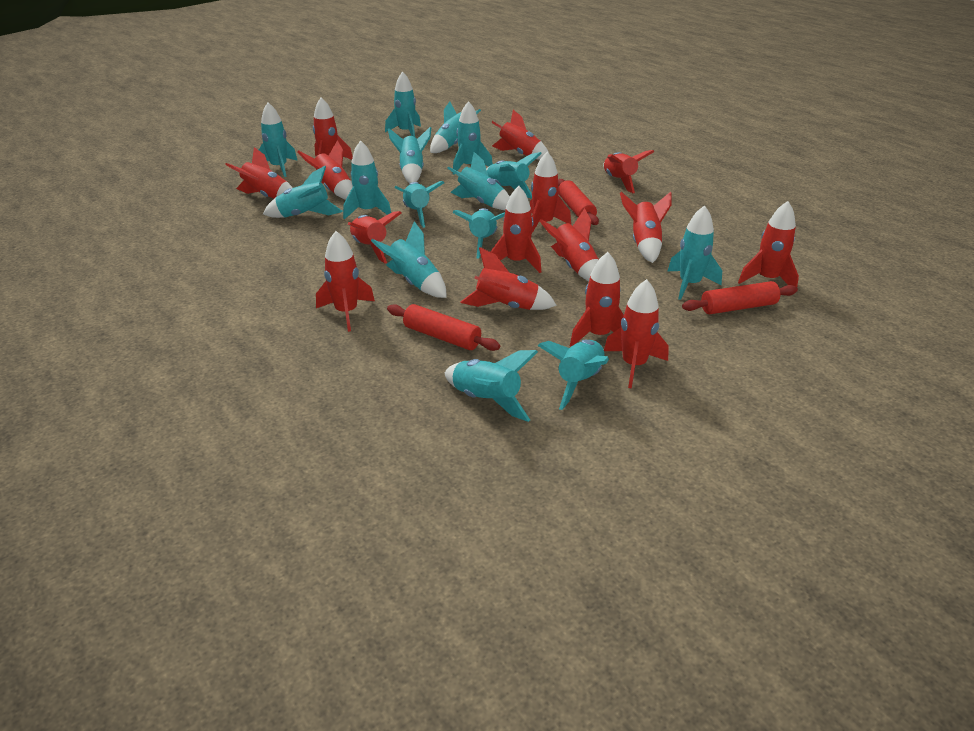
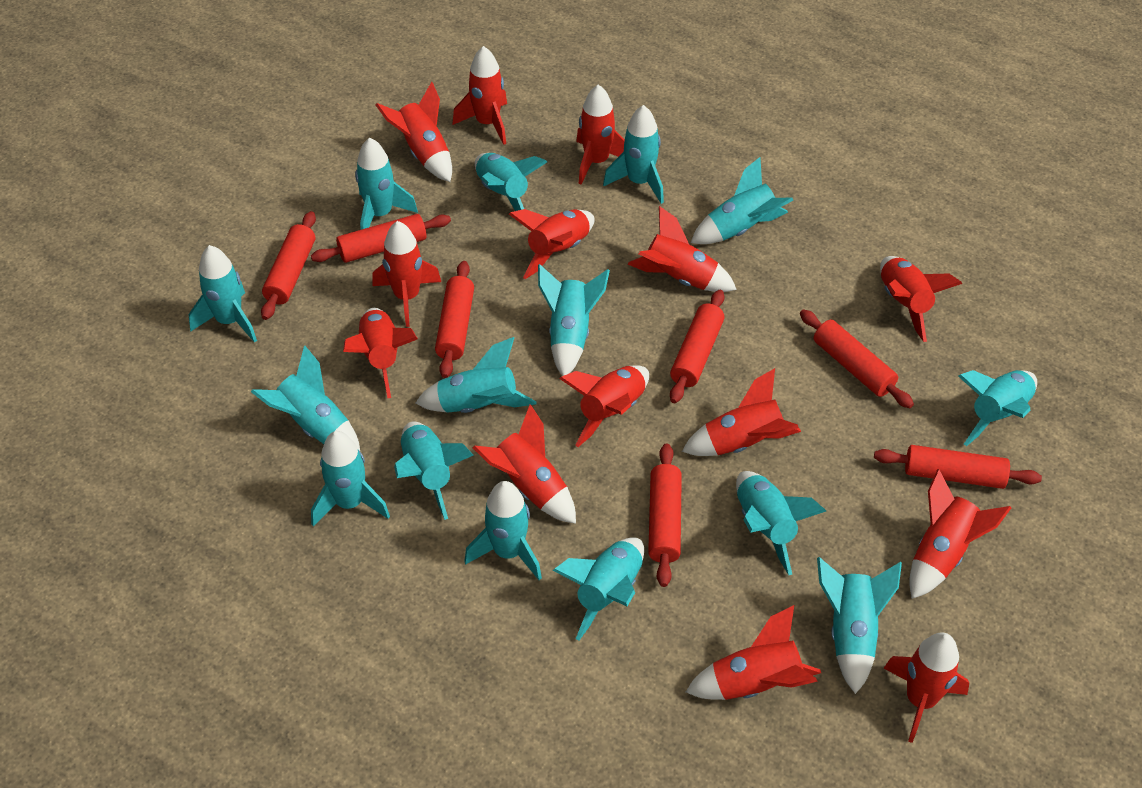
red rocket: 15 -> 14
red rolling pin: 3 -> 7

